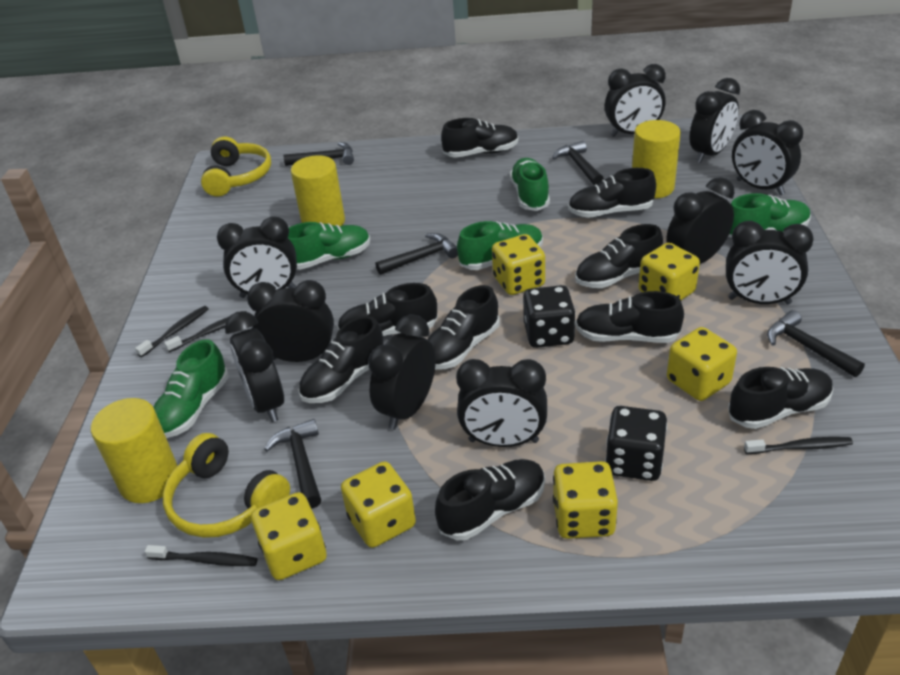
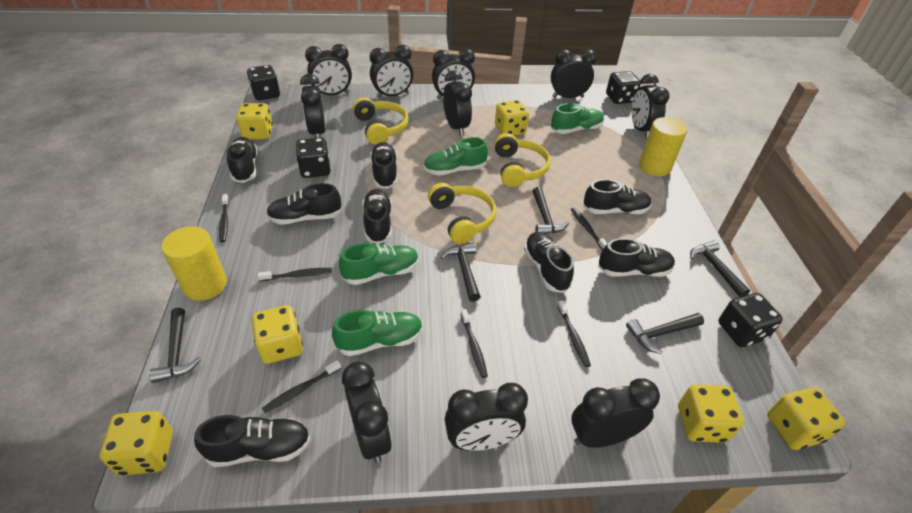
black dice: 2 -> 4
black shoe: 9 -> 8
black toothbrush: 4 -> 6
green shoe: 5 -> 4
yellow cylinder: 3 -> 2
yellow headphones: 2 -> 3

